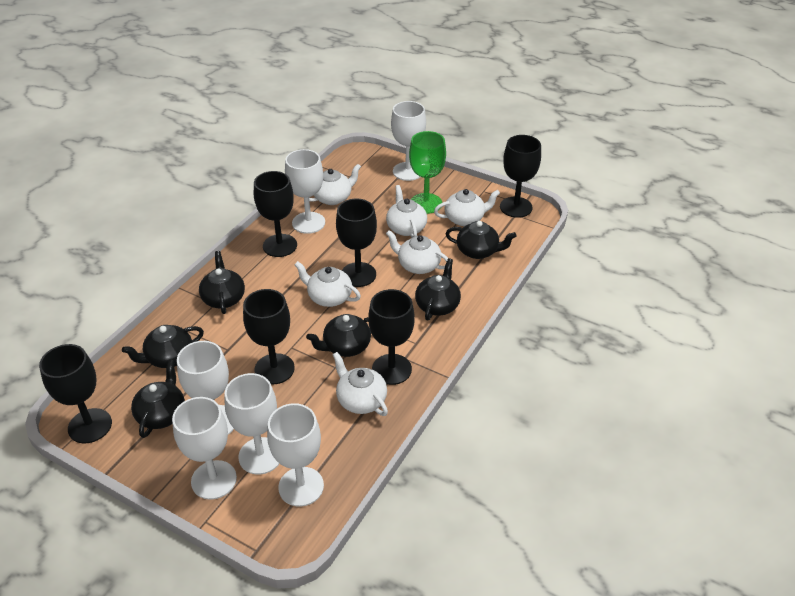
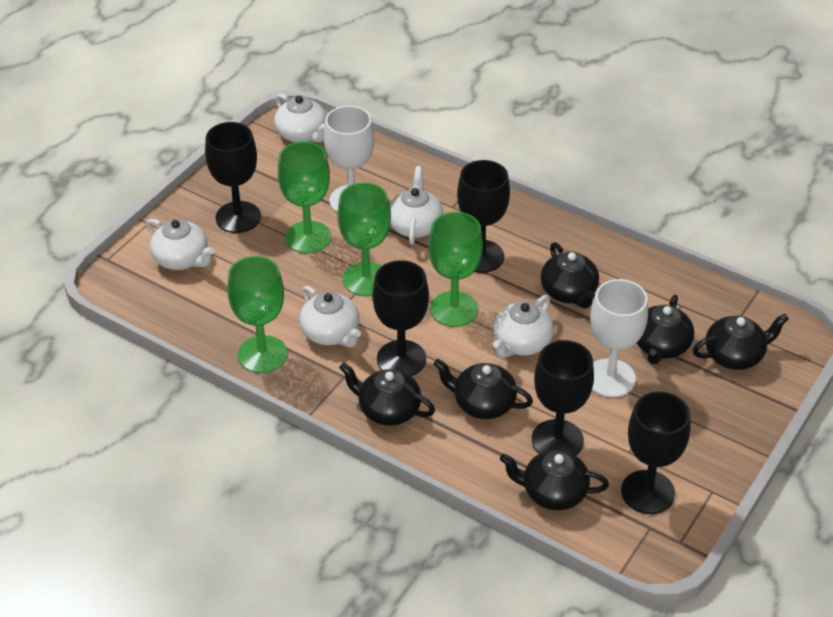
black goblet: 6 -> 5
green goblet: 1 -> 4
white goblet: 6 -> 2
white teapot: 6 -> 5

